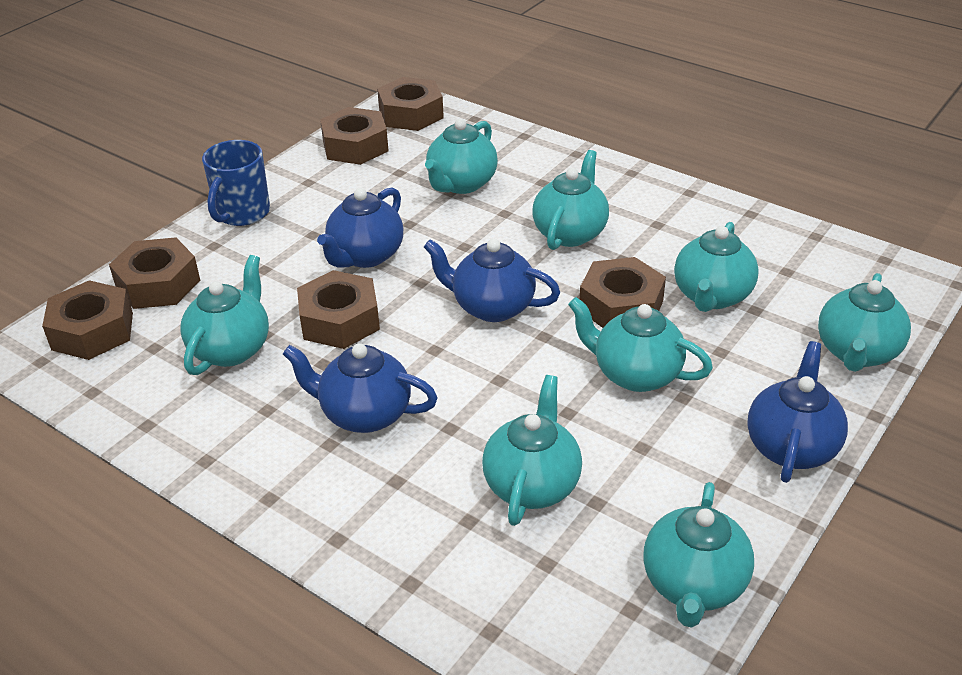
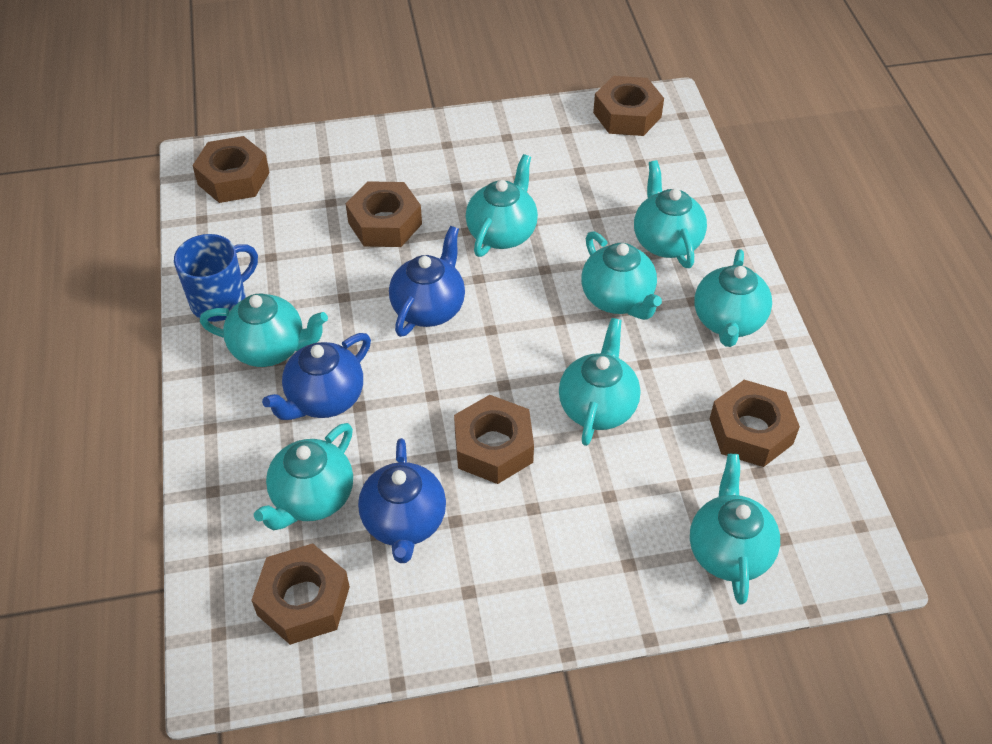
blue teapot: 4 -> 3

